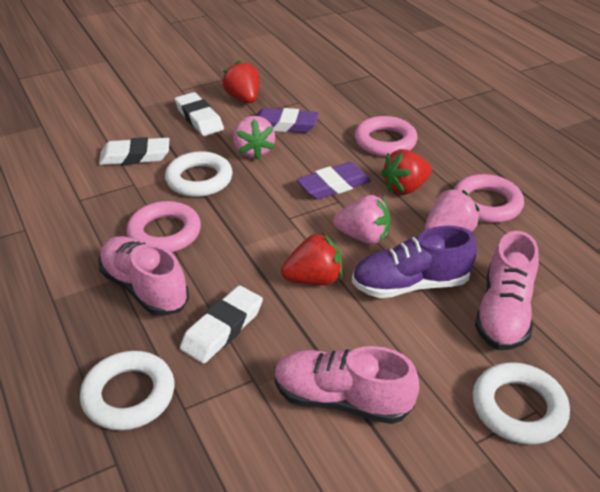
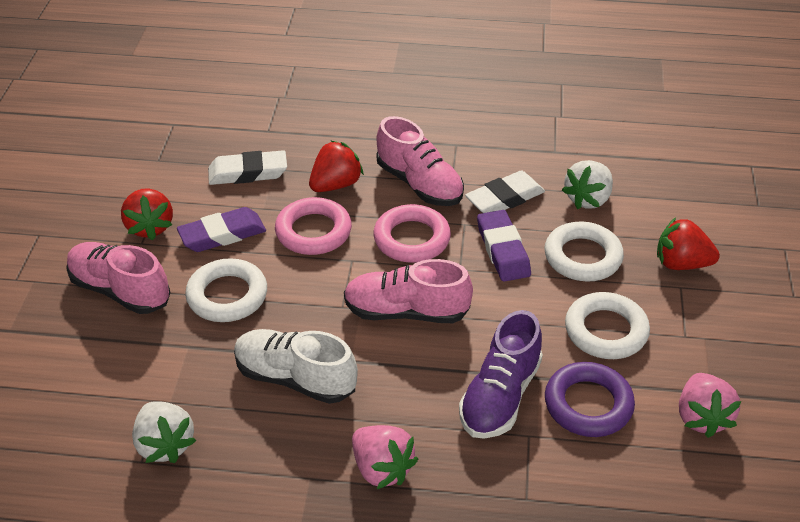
pink ring: 3 -> 2
pink strawberry: 3 -> 2
purple ring: 0 -> 1
white eraser: 3 -> 2
white shoe: 0 -> 1
white strawberry: 0 -> 2

